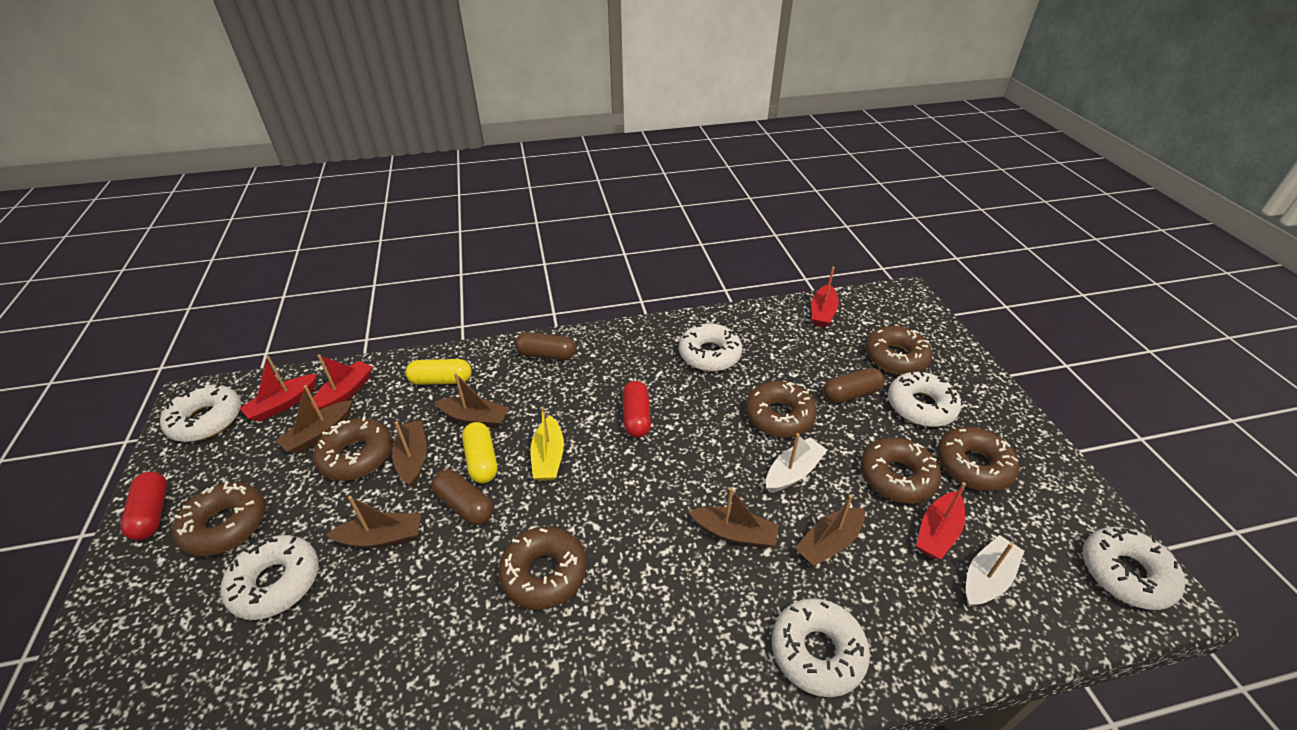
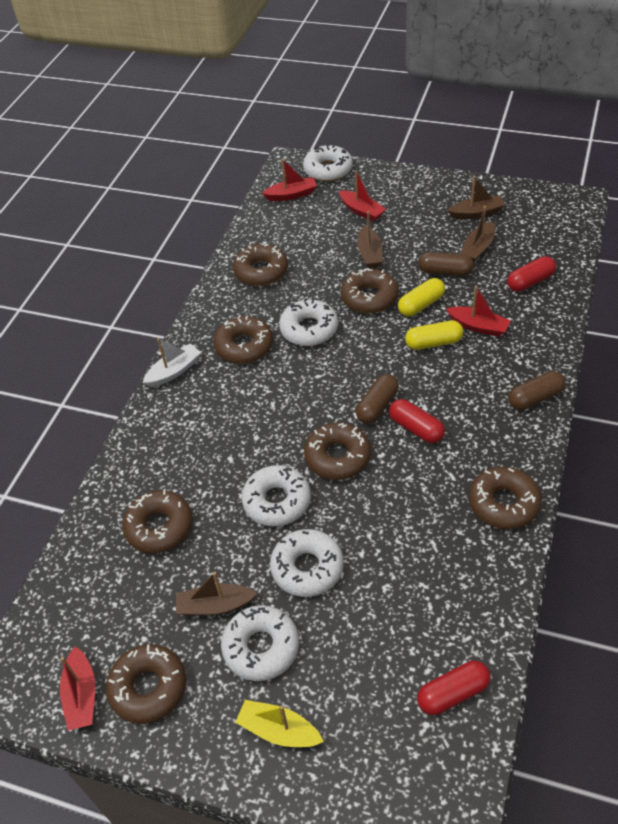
brown boat: 6 -> 4
red capsule: 2 -> 3
white boat: 2 -> 1
white donut: 6 -> 5

